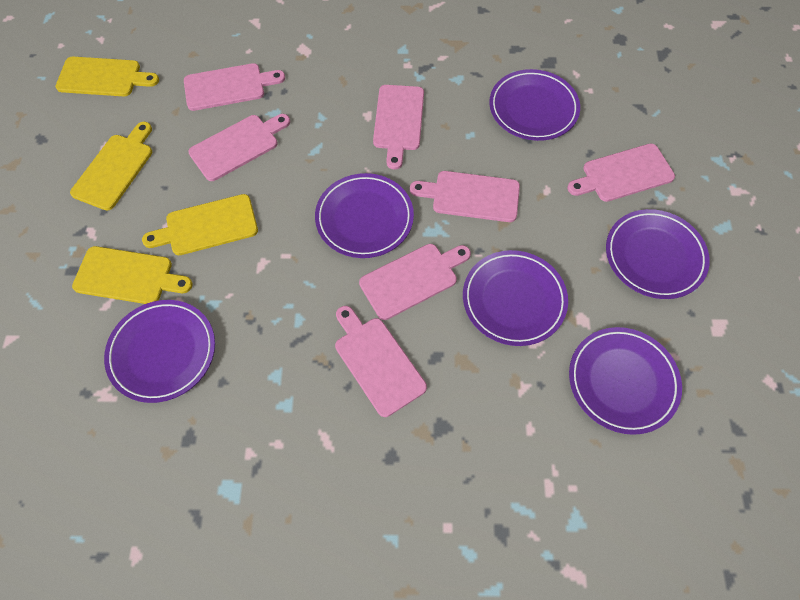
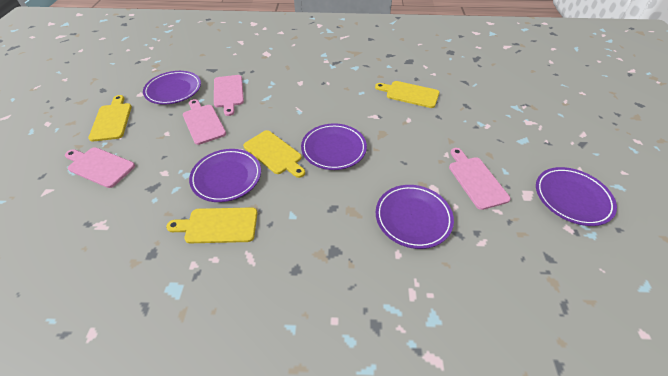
pink cutting board: 7 -> 4
purple plate: 6 -> 5

